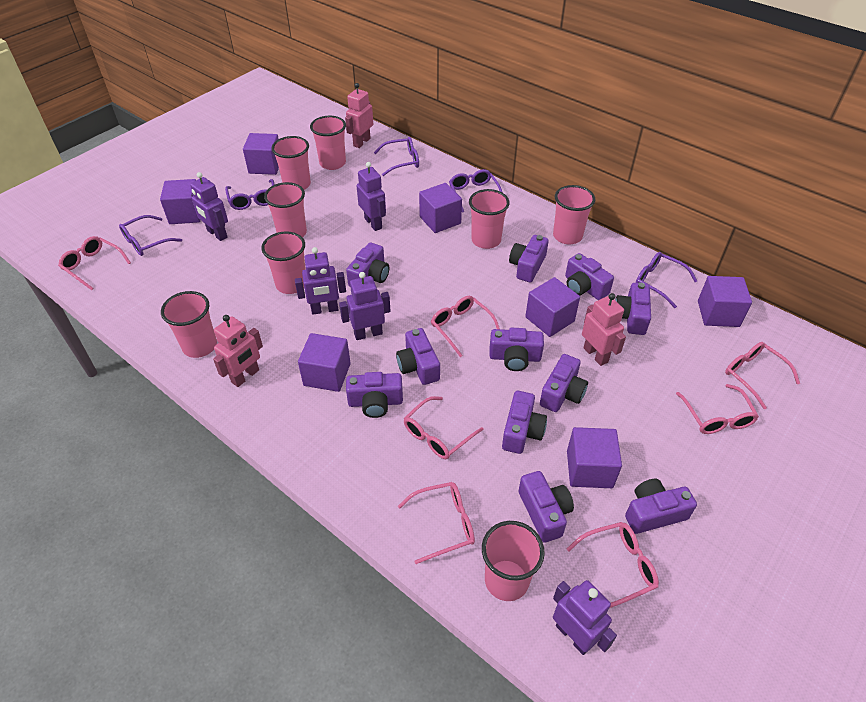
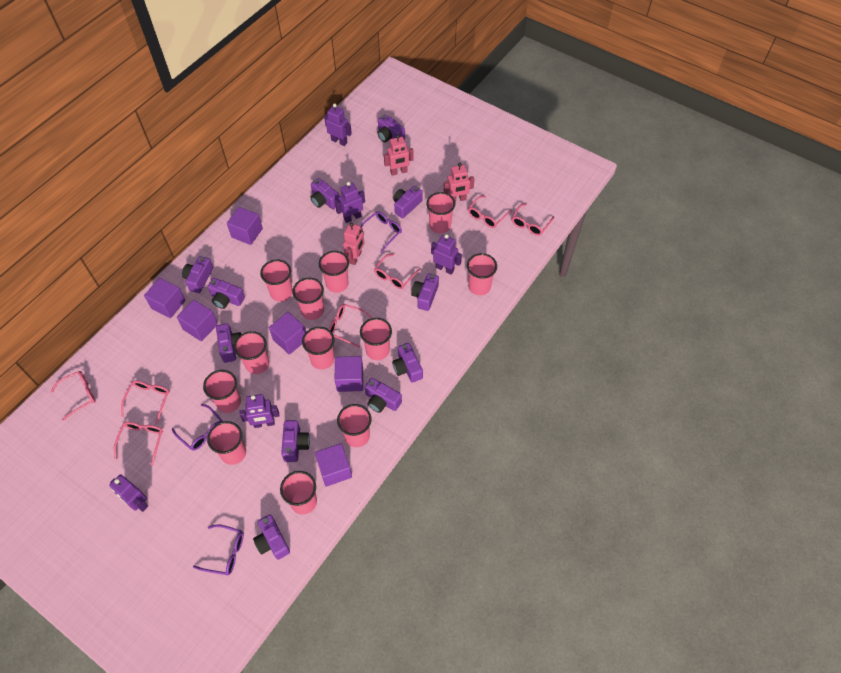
pink cup: 8 -> 12
purple cube: 7 -> 6
purple glasses: 5 -> 3

